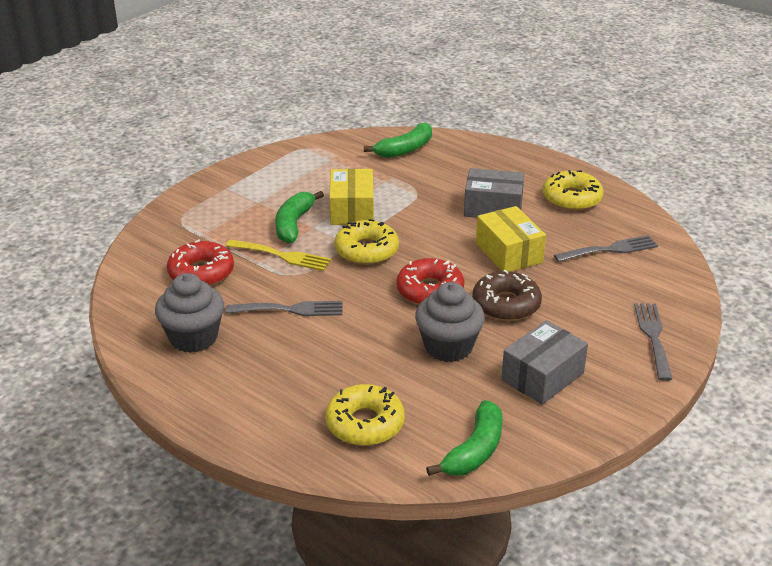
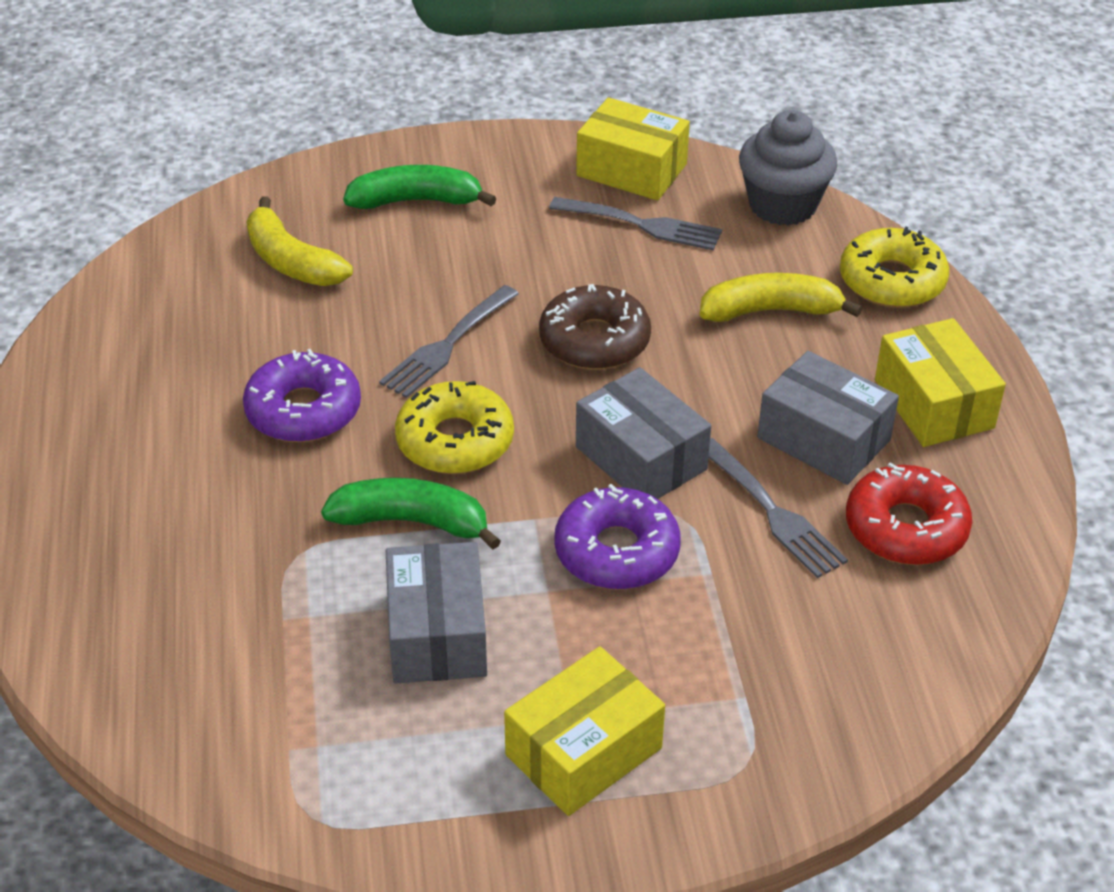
green banana: 3 -> 2
grey box: 2 -> 3
grey cupcake: 2 -> 1
purple donut: 0 -> 2
red donut: 2 -> 1
yellow banana: 0 -> 2
yellow box: 2 -> 3
yellow donut: 3 -> 2
yellow fork: 1 -> 0

